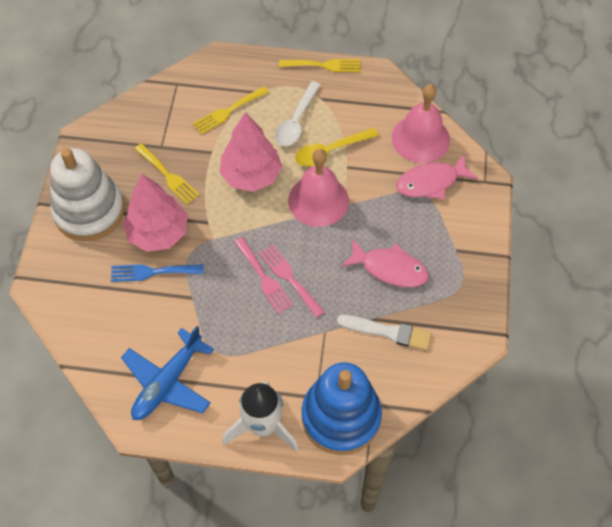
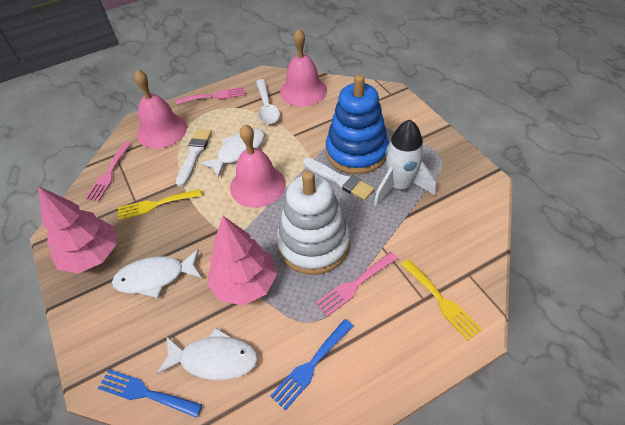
blue fork: 1 -> 2
blue plane: 1 -> 0
pink bell: 2 -> 3
pink fish: 2 -> 0
pink fork: 2 -> 3
white brush: 1 -> 2
white fish: 0 -> 3
yellow fork: 3 -> 2
yellow spoon: 1 -> 0

